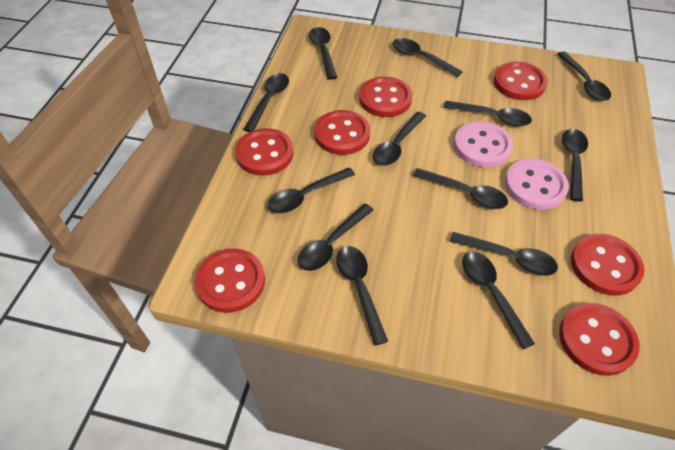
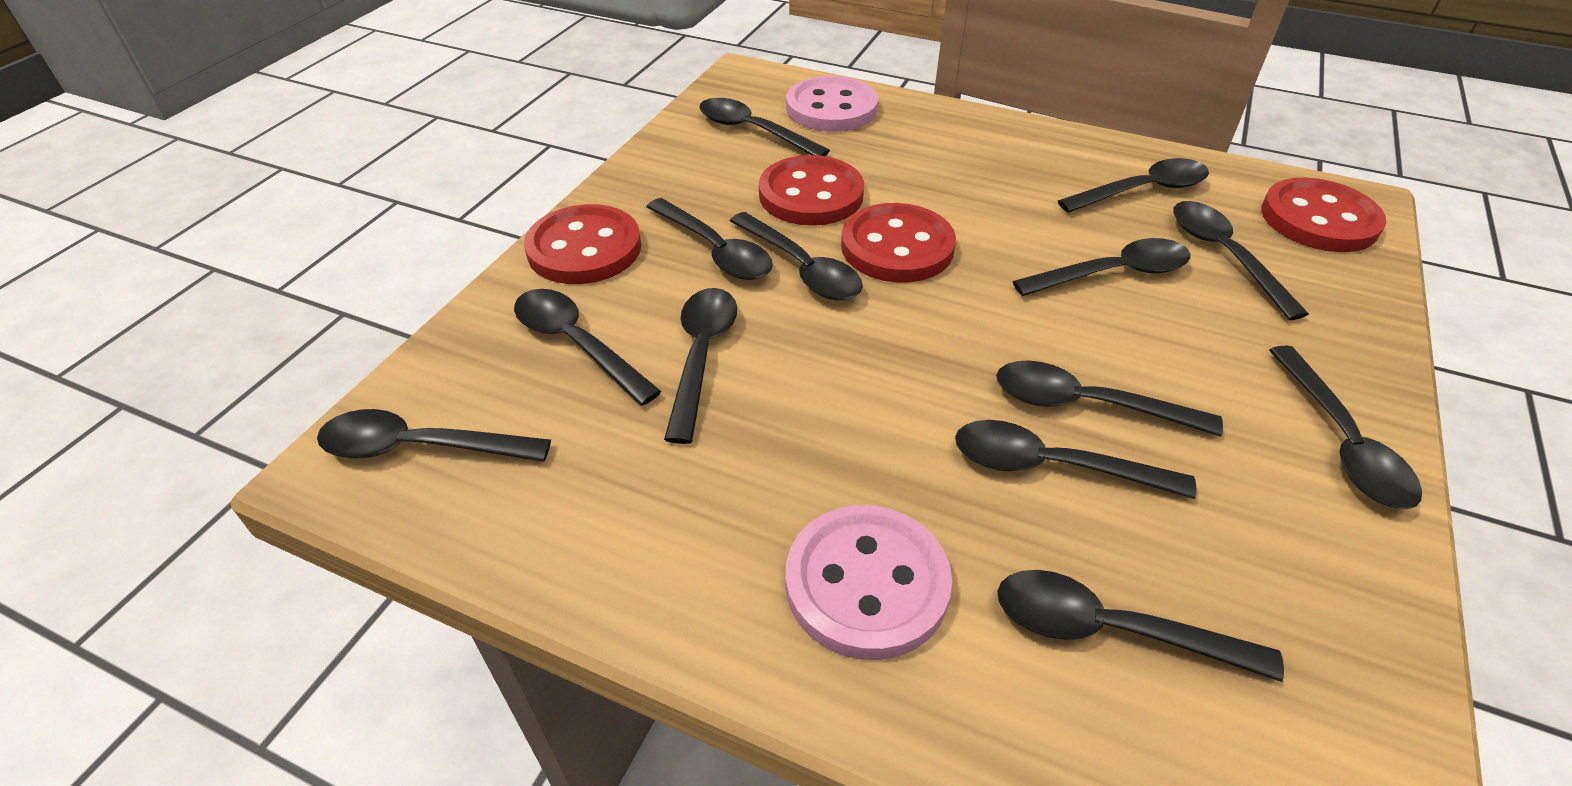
red button: 7 -> 4

